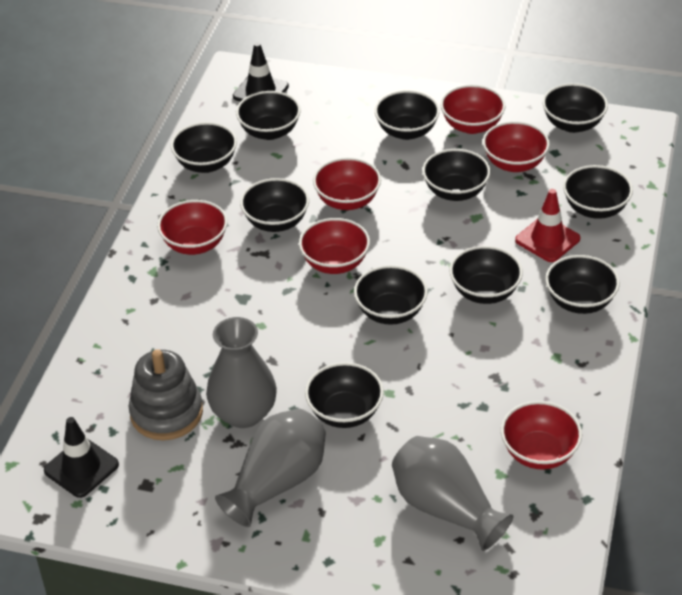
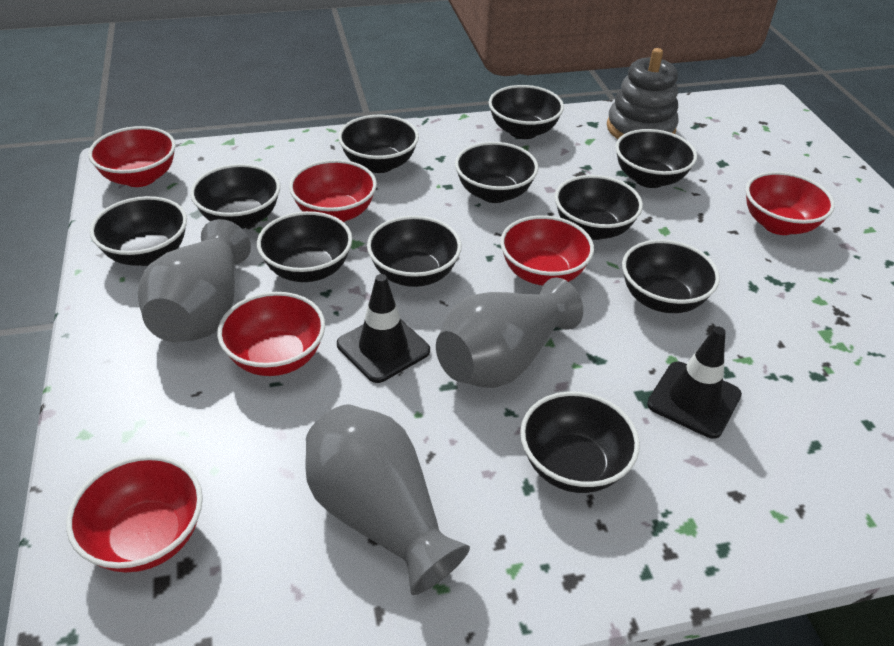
red traffic cone: 1 -> 0

